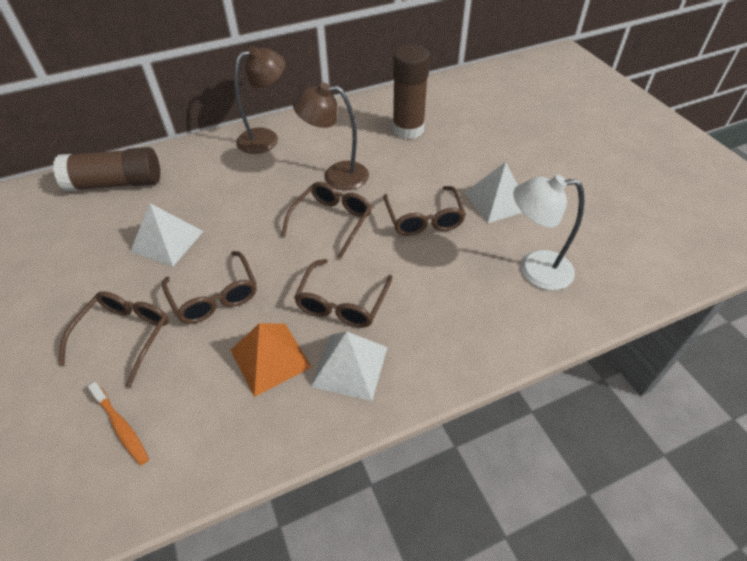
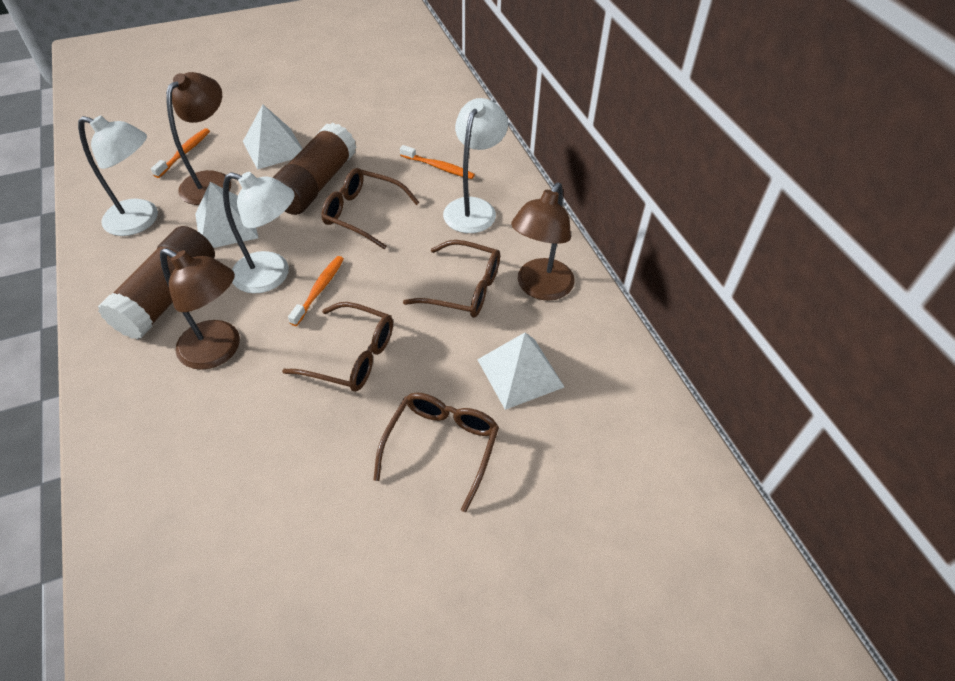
brown glasses: 5 -> 4
brown lamp: 2 -> 3
orange pyramid: 1 -> 0
orange toothbrush: 1 -> 3
white lamp: 1 -> 3

